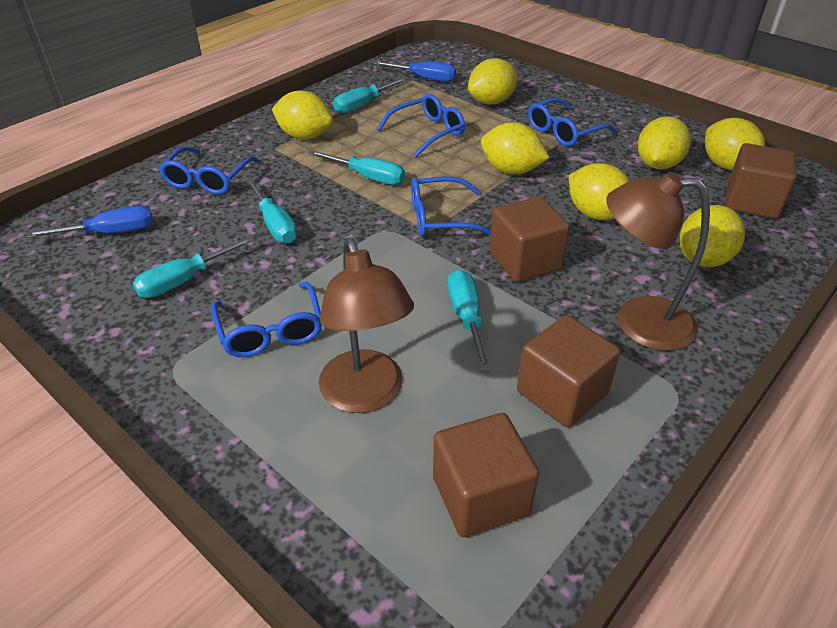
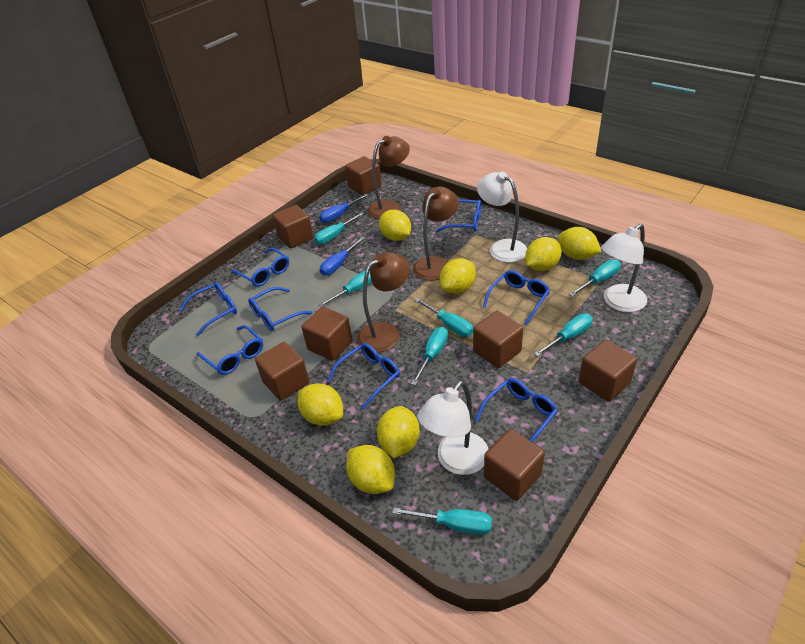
blue glasses: 5 -> 8
brown cube: 4 -> 7
brown lamp: 2 -> 3
turquoise screwdriver: 5 -> 7
white lamp: 0 -> 3

